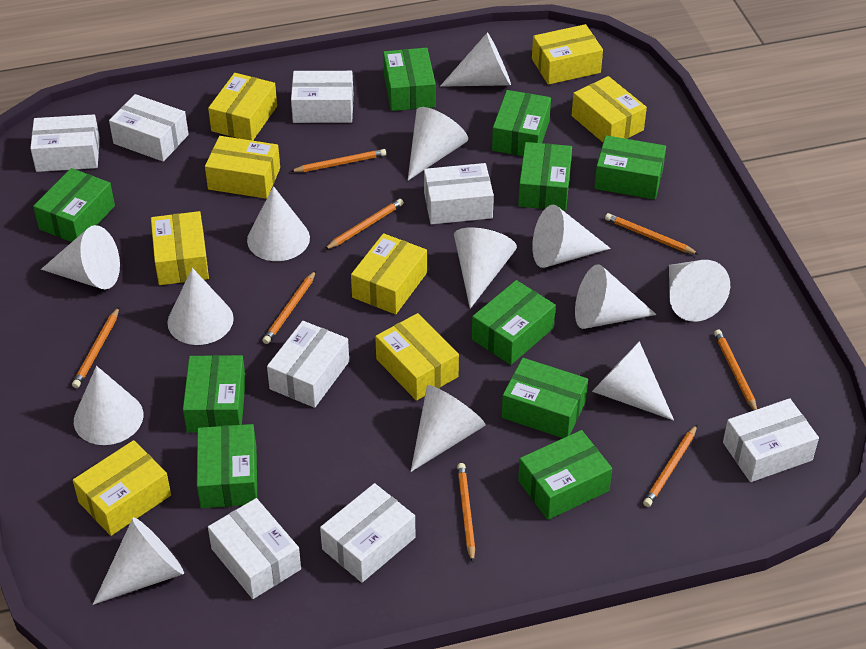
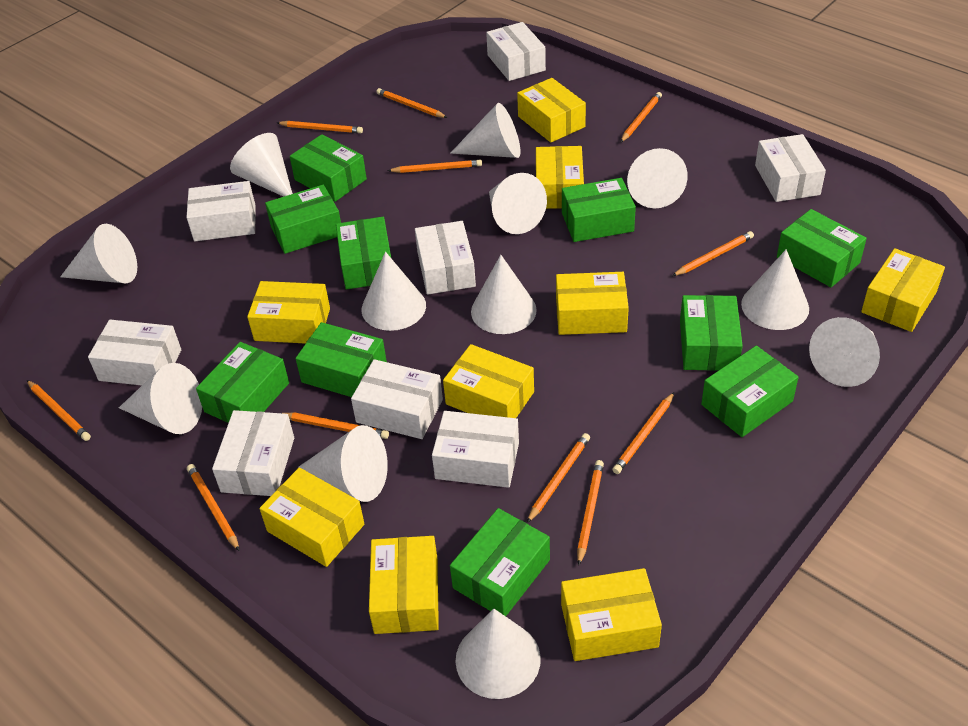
orange pencil: 8 -> 11
white cone: 13 -> 12
yellow box: 8 -> 9

